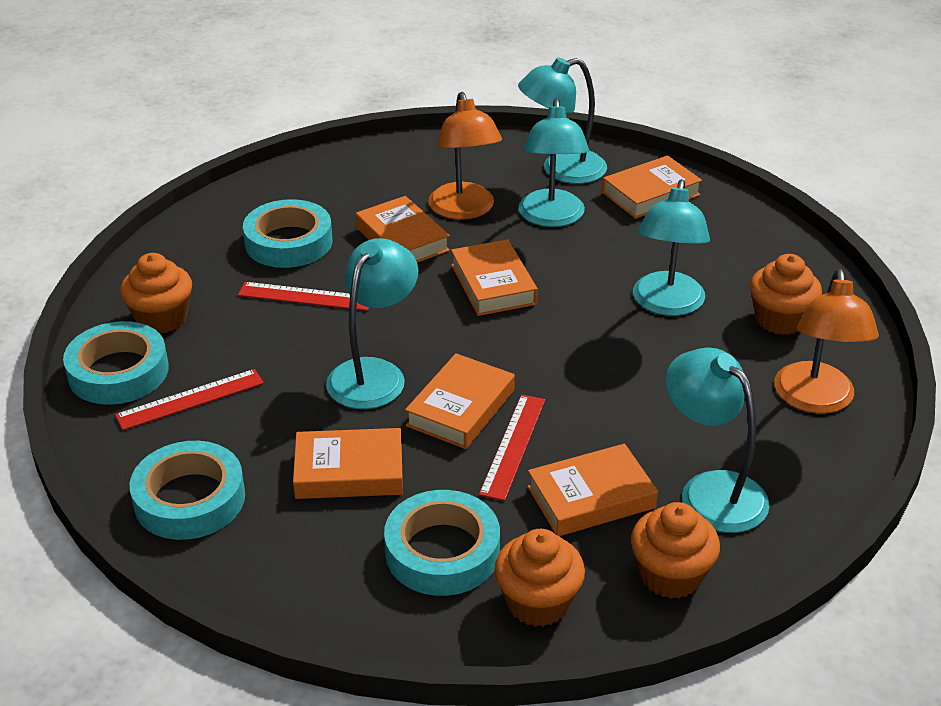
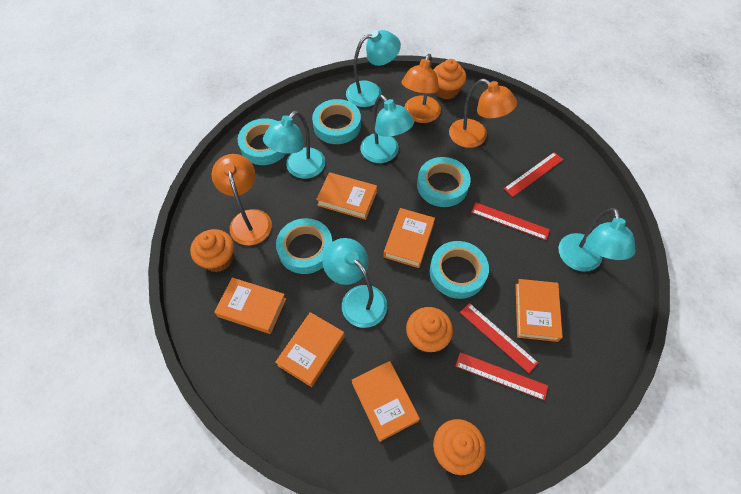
orange lamp: 2 -> 3
red ruler: 3 -> 4
turquoise tape: 4 -> 5

